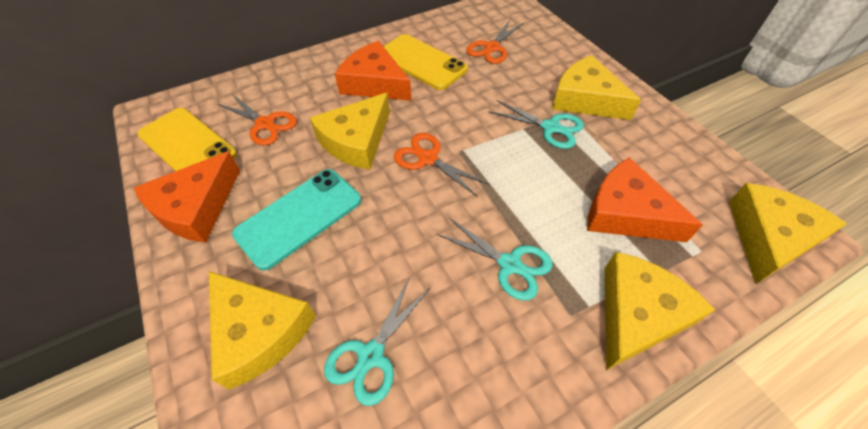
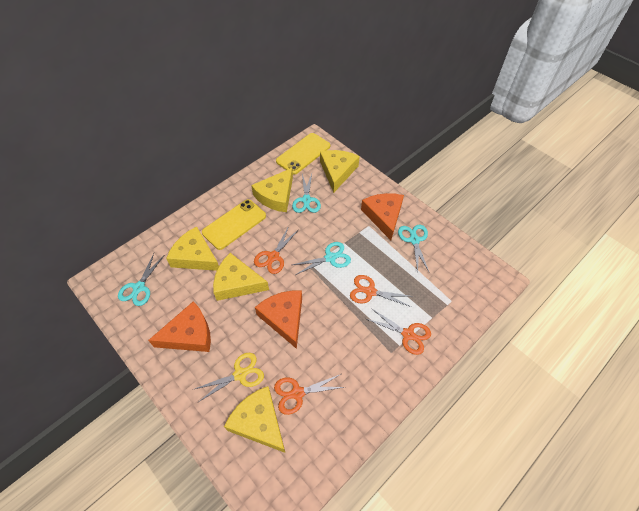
orange scissors: 3 -> 4
turquoise phone: 1 -> 0
turquoise scissors: 3 -> 4
yellow scissors: 0 -> 1

